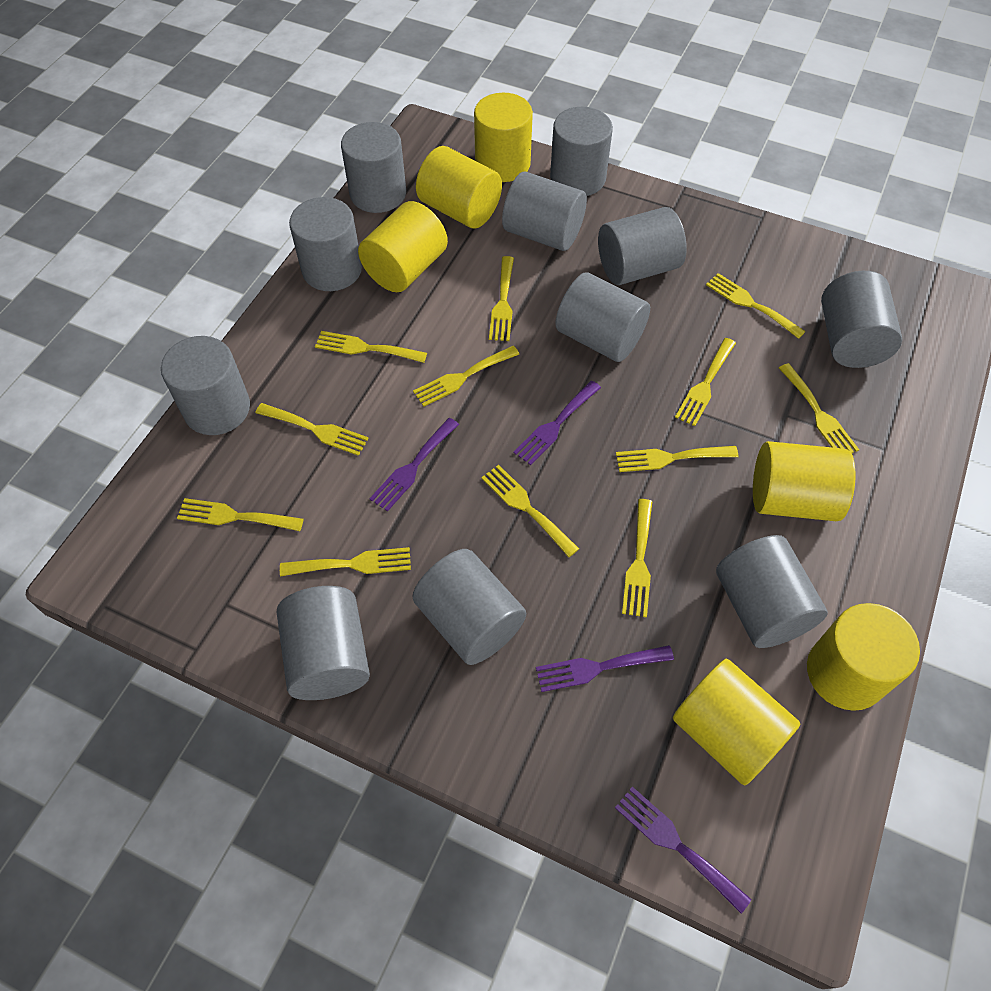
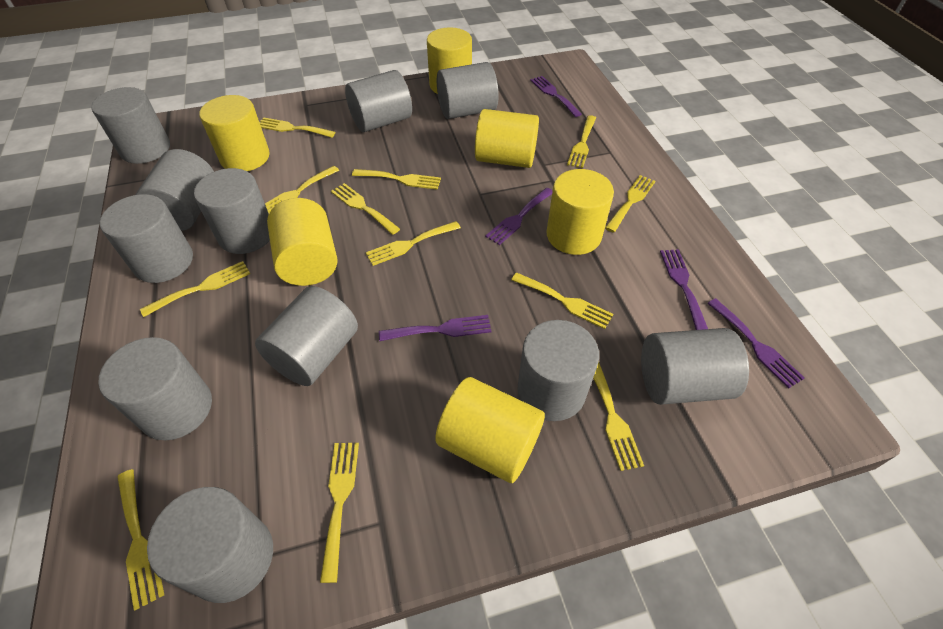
purple fork: 4 -> 5

